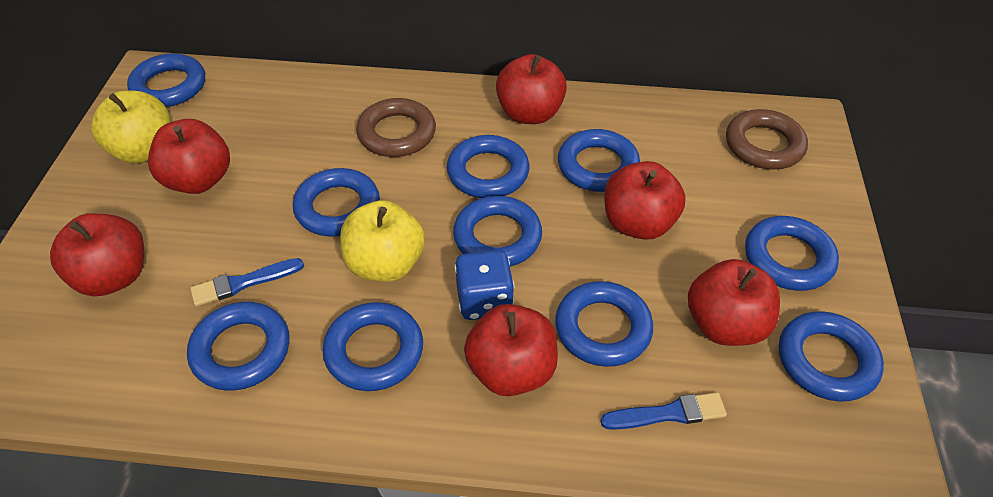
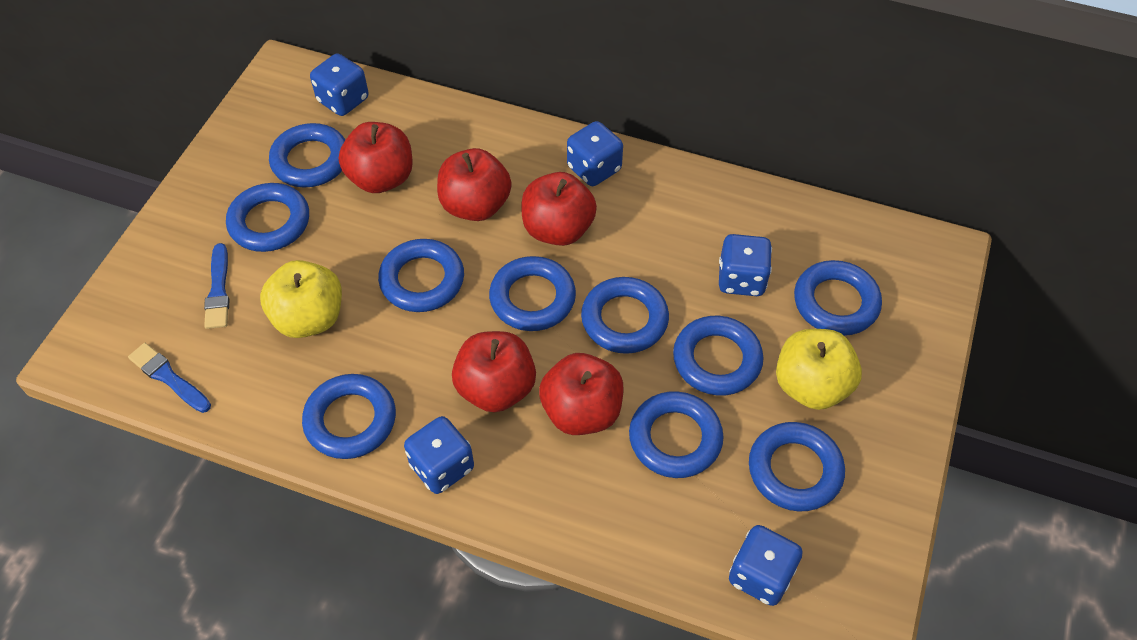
blue dice: 1 -> 5
brown ring: 2 -> 0
red apple: 6 -> 5

